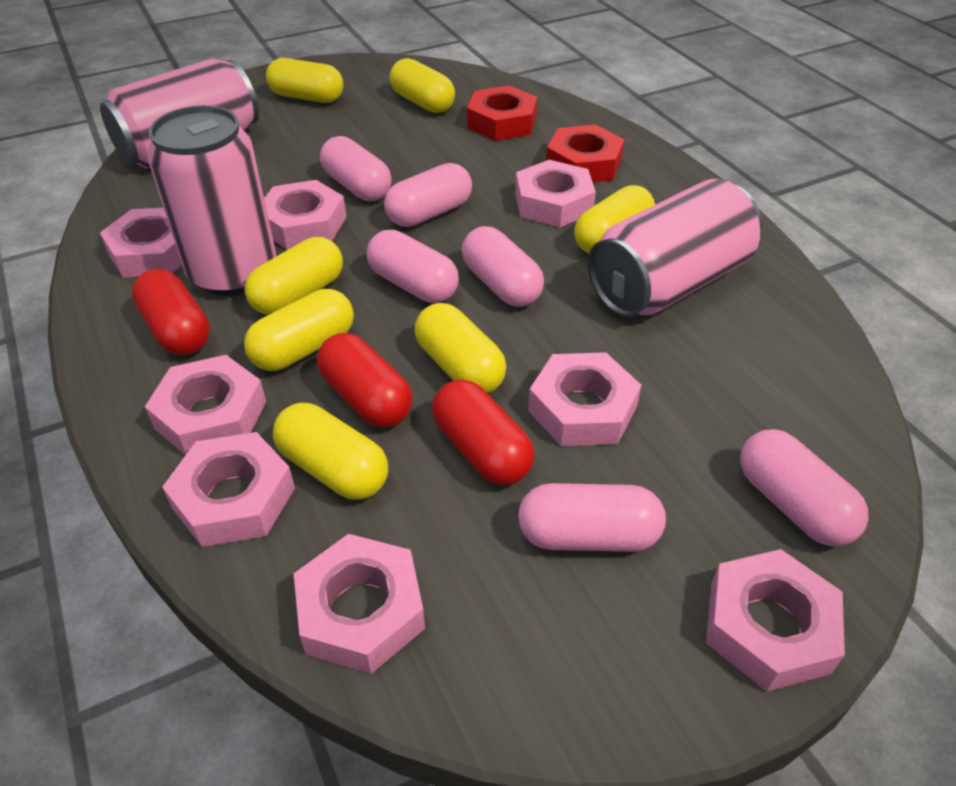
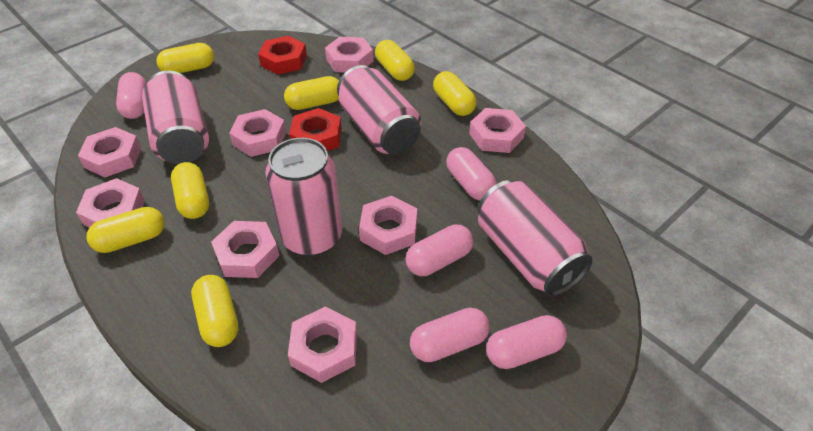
pink can: 3 -> 4
pink capsule: 6 -> 5
red capsule: 3 -> 0

